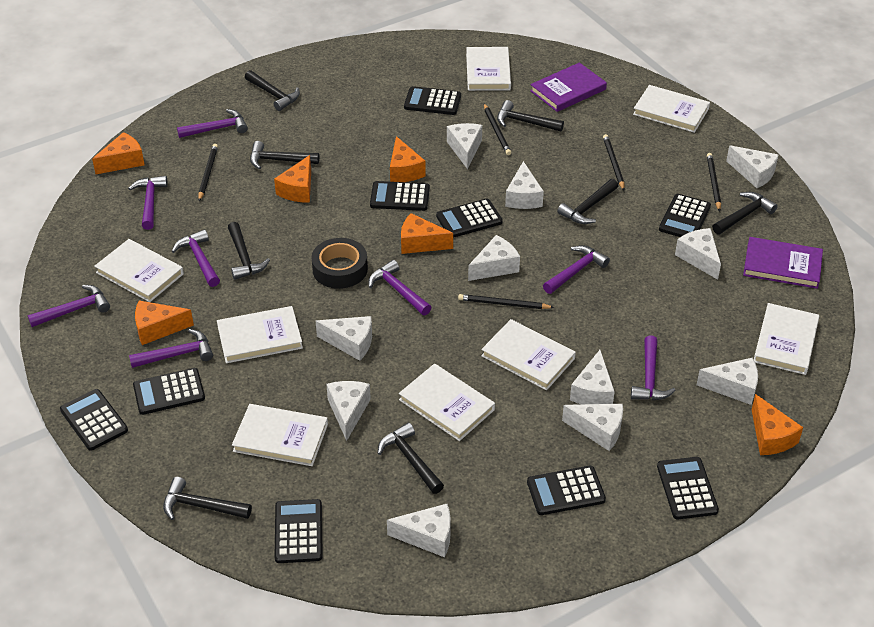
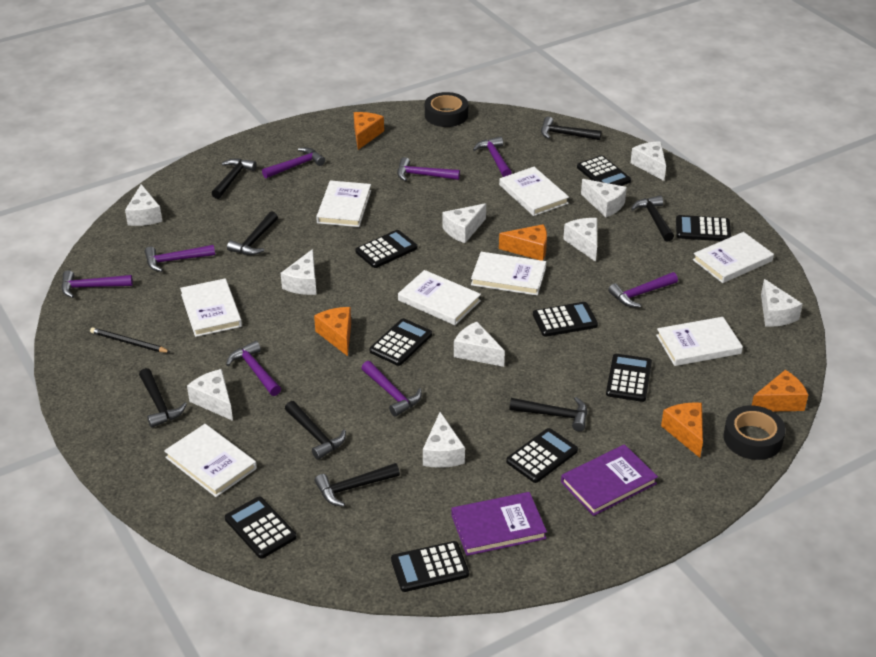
black pencil: 5 -> 1
black tape: 1 -> 2
orange cheese: 6 -> 5
white cheese: 11 -> 10

